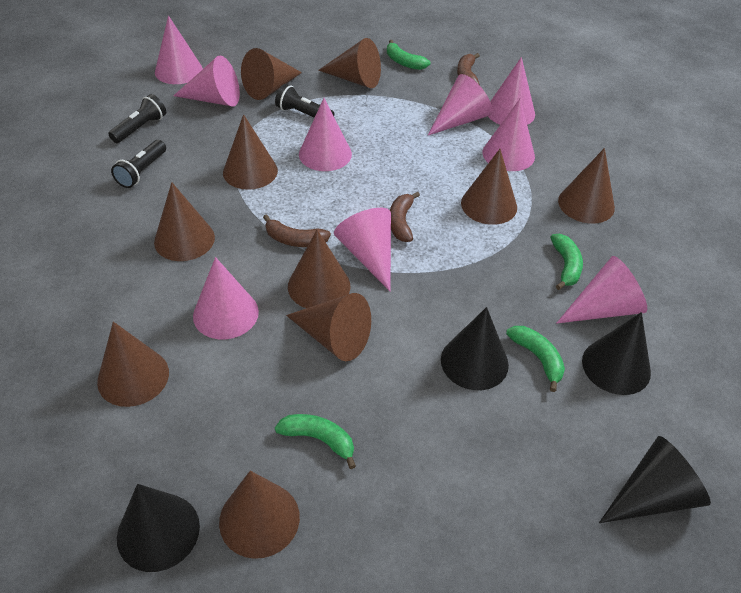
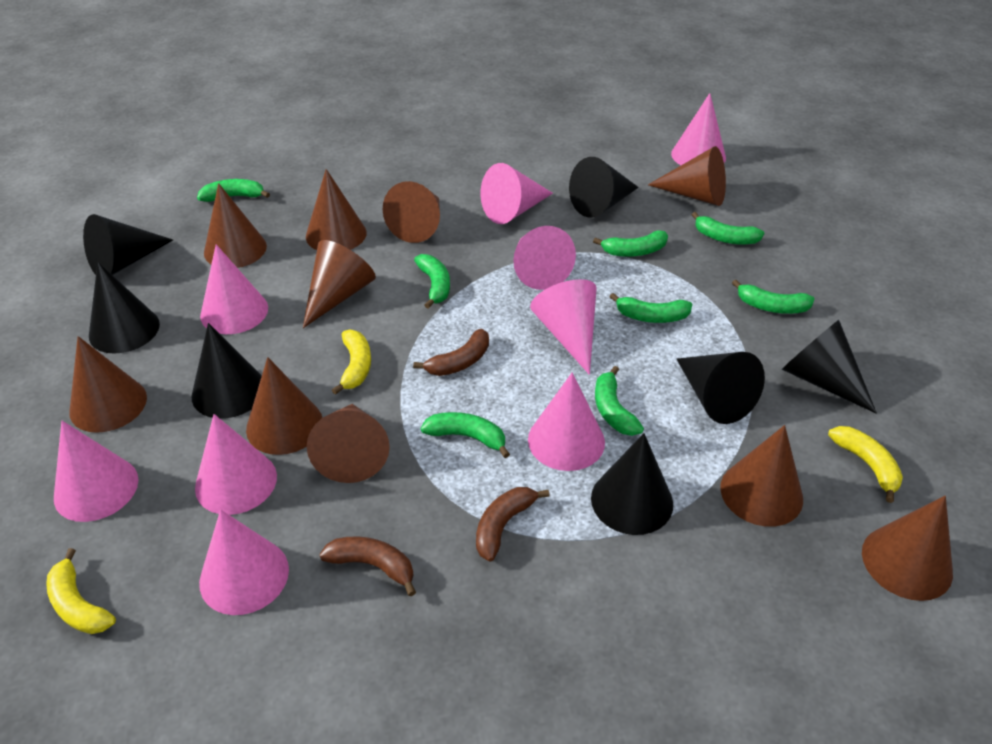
black cone: 4 -> 7
black flashlight: 3 -> 0
green banana: 4 -> 8
yellow banana: 0 -> 3

